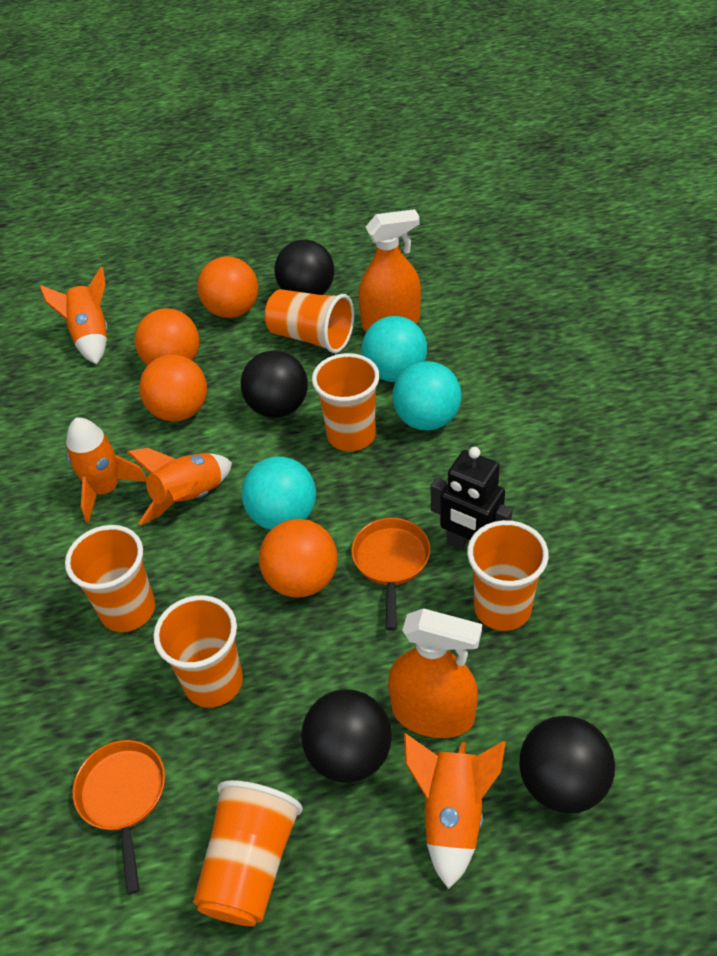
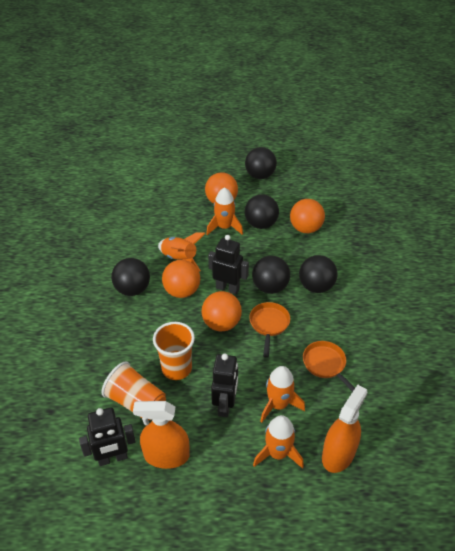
black ball: 4 -> 5
black robot: 1 -> 3
orange cup: 6 -> 2
turquoise ball: 3 -> 0

